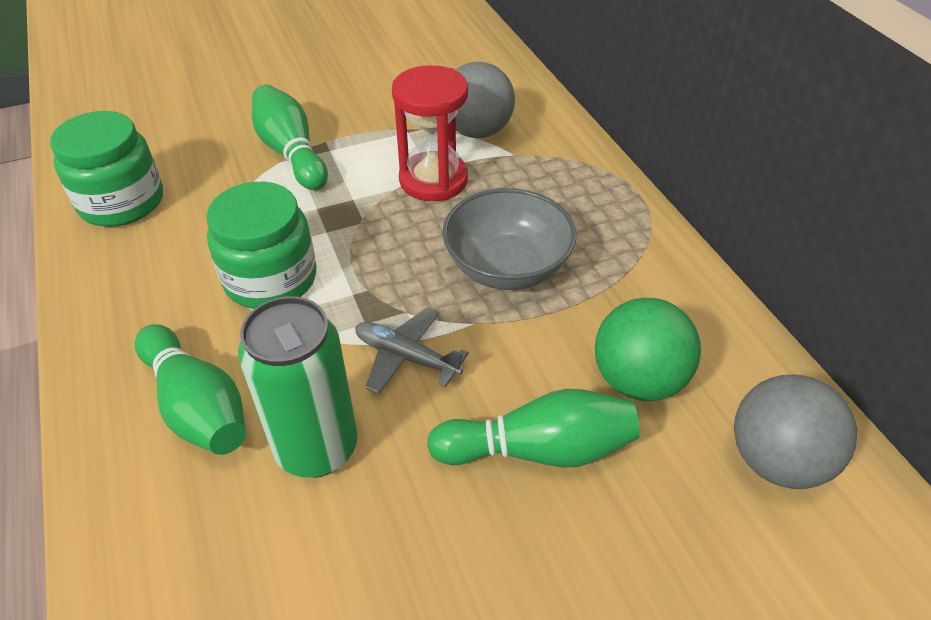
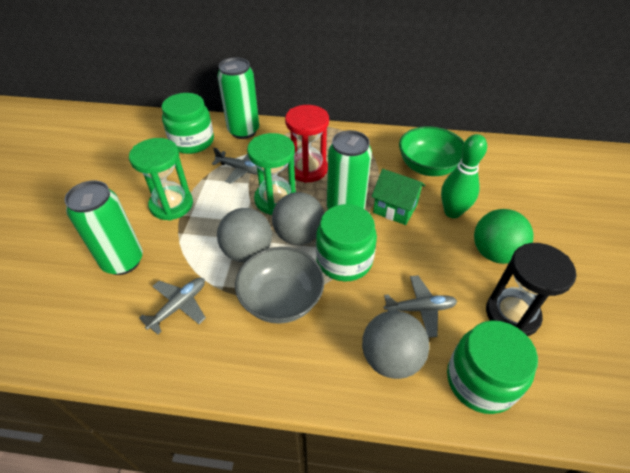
black hourglass: 0 -> 1
green bowl: 0 -> 1
green bowling pin: 3 -> 1
green can: 1 -> 3
green hourglass: 0 -> 2
green house: 0 -> 1
green jar: 2 -> 3
grey ball: 2 -> 3
grey plane: 1 -> 3

